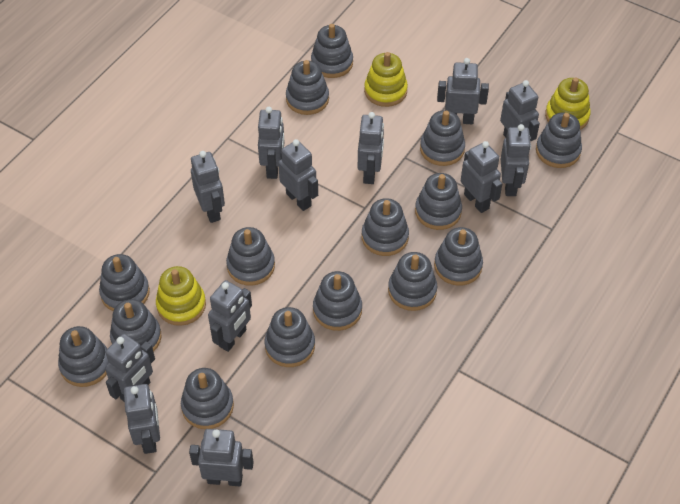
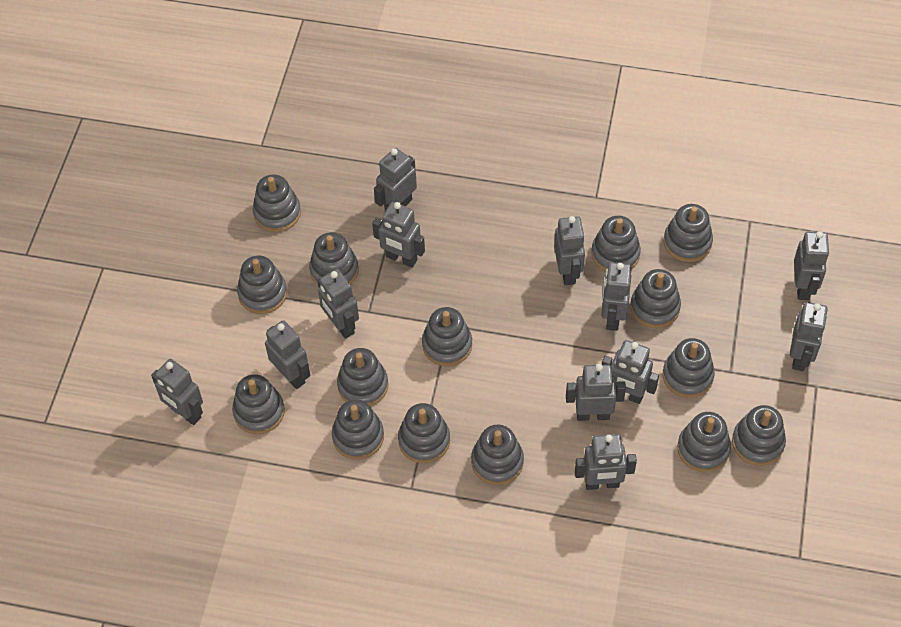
yellow stacking toy: 3 -> 0

